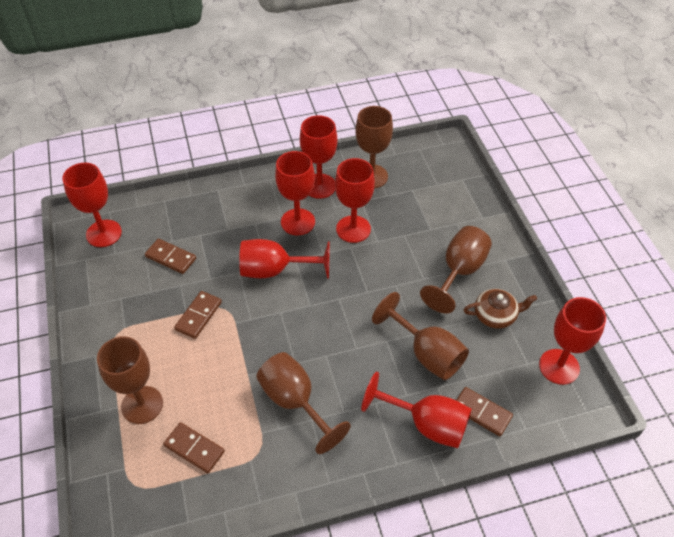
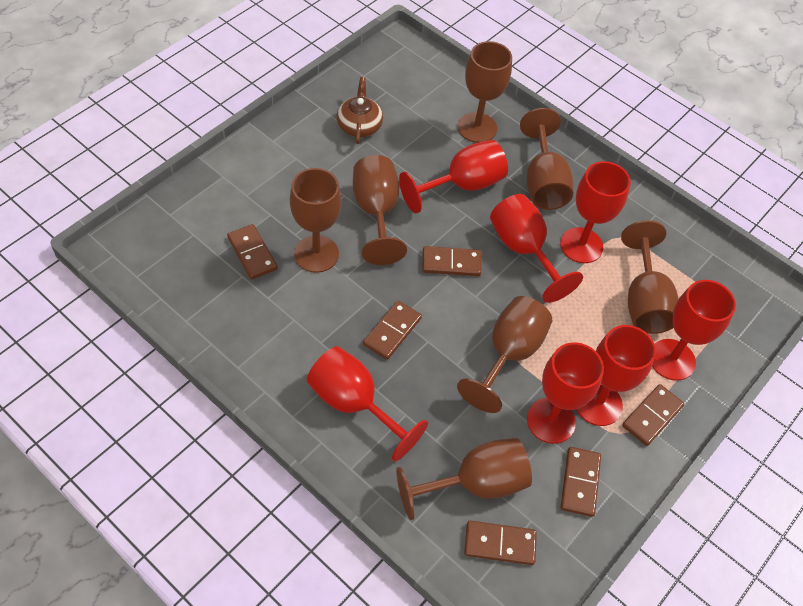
brown domino: 4 -> 6
brown goblet: 5 -> 7

